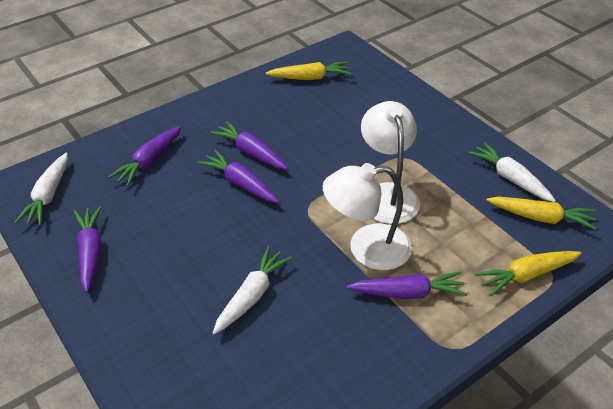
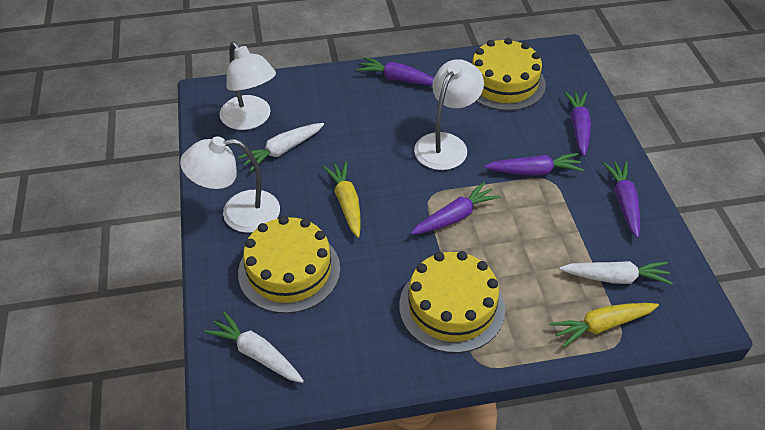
white lamp: 2 -> 3
yellow cake: 0 -> 3
yellow carrot: 3 -> 2

